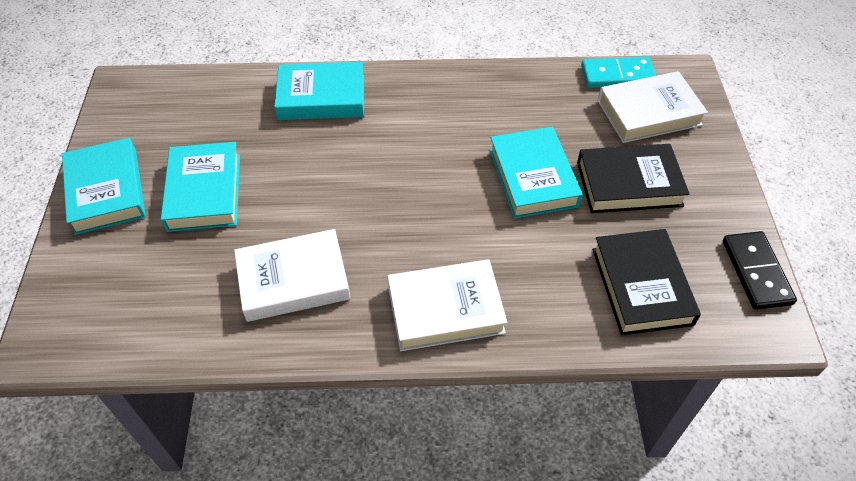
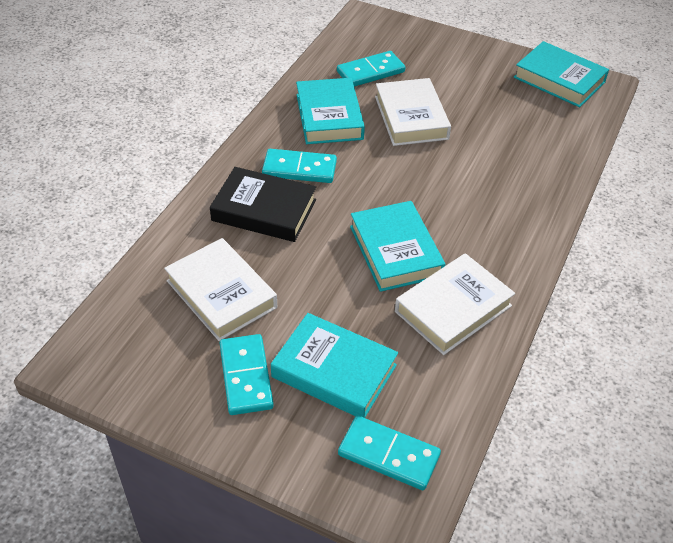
black book: 2 -> 1
black domino: 1 -> 0
turquoise domino: 1 -> 4

